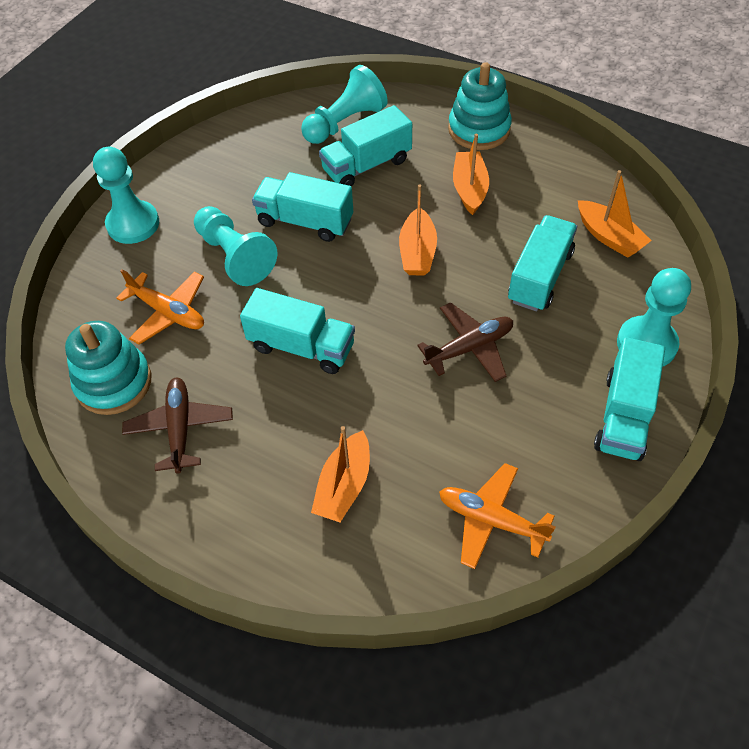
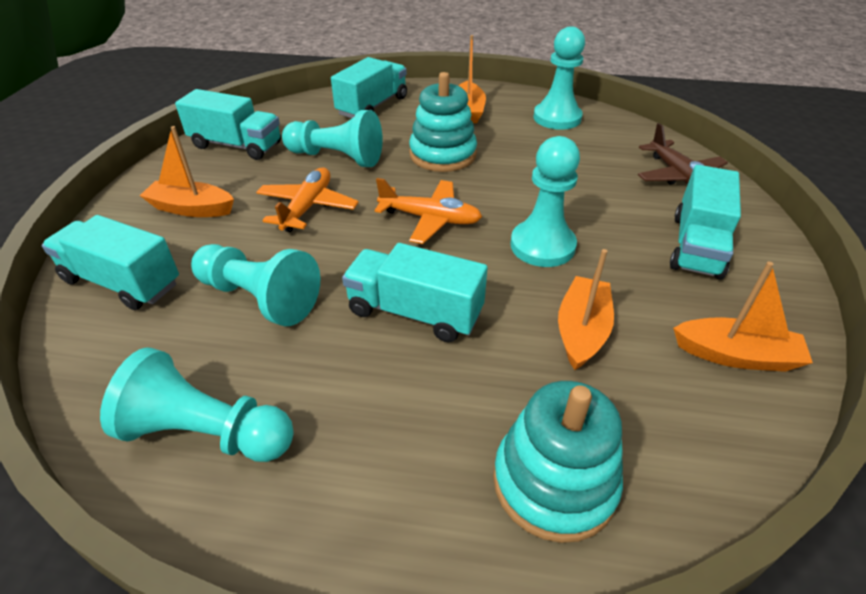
brown plane: 2 -> 1
turquoise pawn: 4 -> 5

